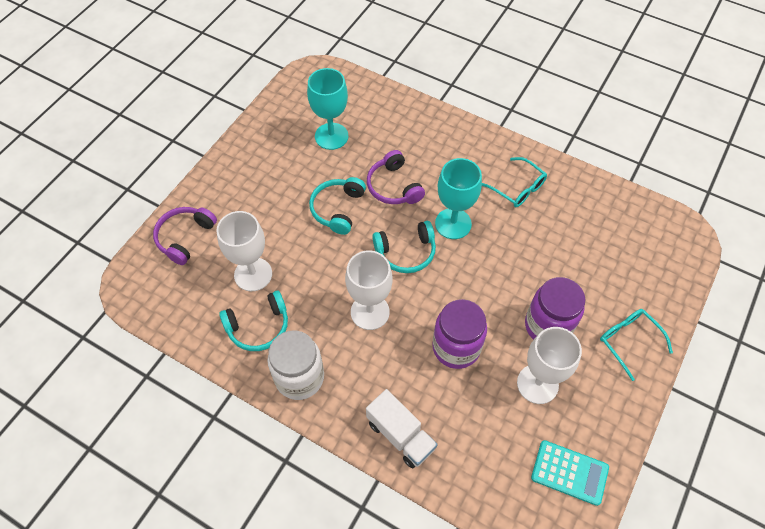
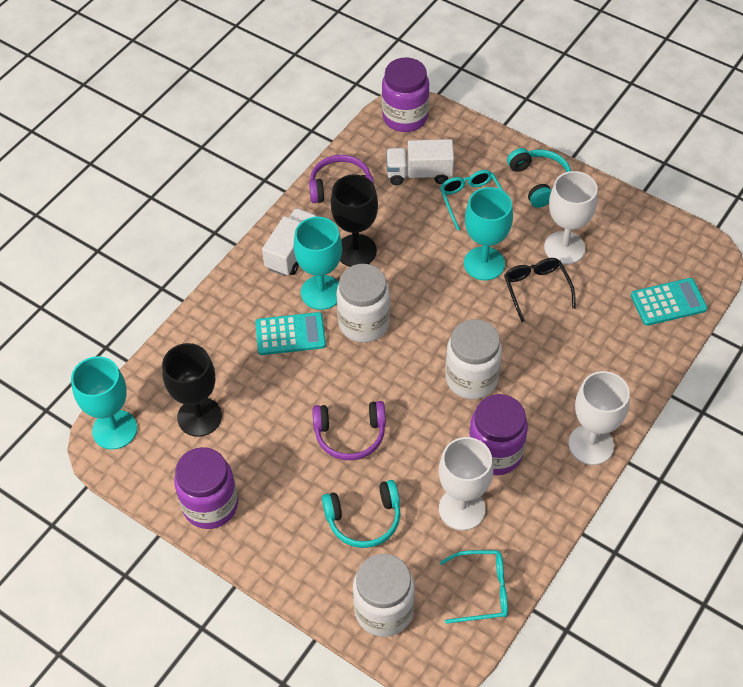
black glasses: 0 -> 1
black goblet: 0 -> 2
purple jar: 2 -> 3
turquoise calculator: 1 -> 2
turquoise goblet: 2 -> 3
turquoise headphones: 3 -> 2
white jar: 1 -> 3
white truck: 1 -> 2

